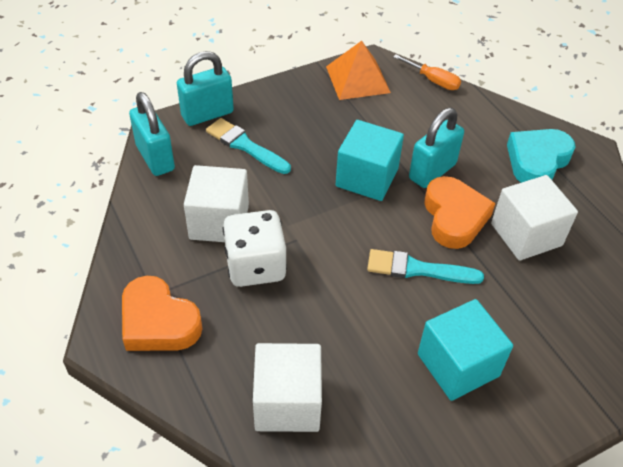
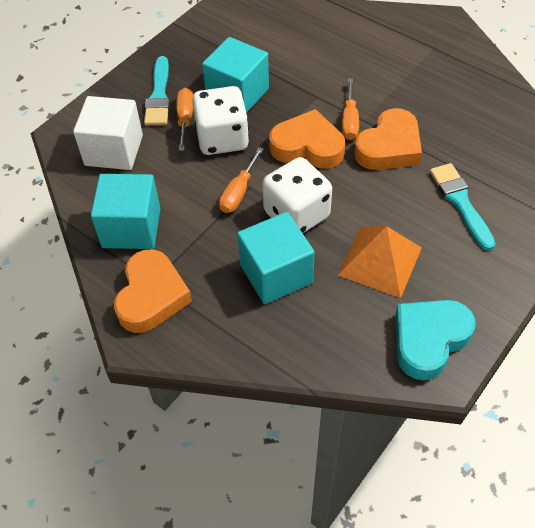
orange heart: 2 -> 3
orange screwdriver: 1 -> 3
turquoise cube: 2 -> 3
turquoise padlock: 3 -> 0
white cube: 3 -> 1
white dice: 1 -> 2

